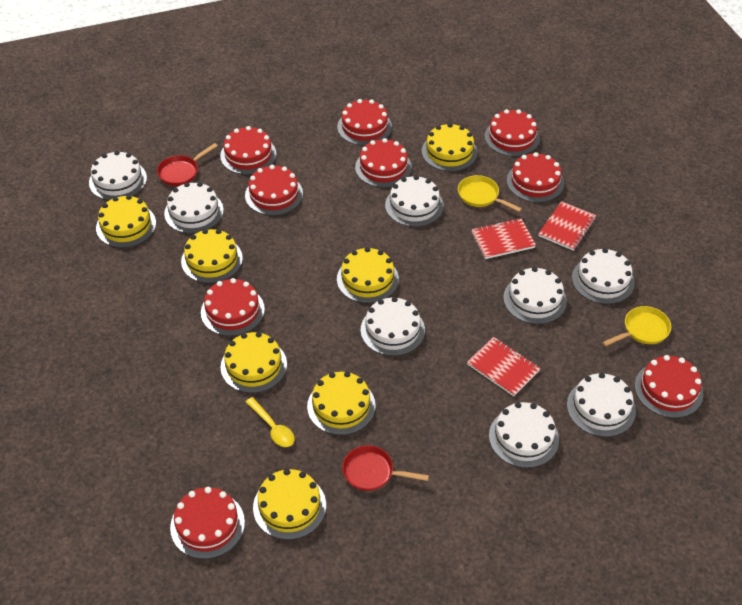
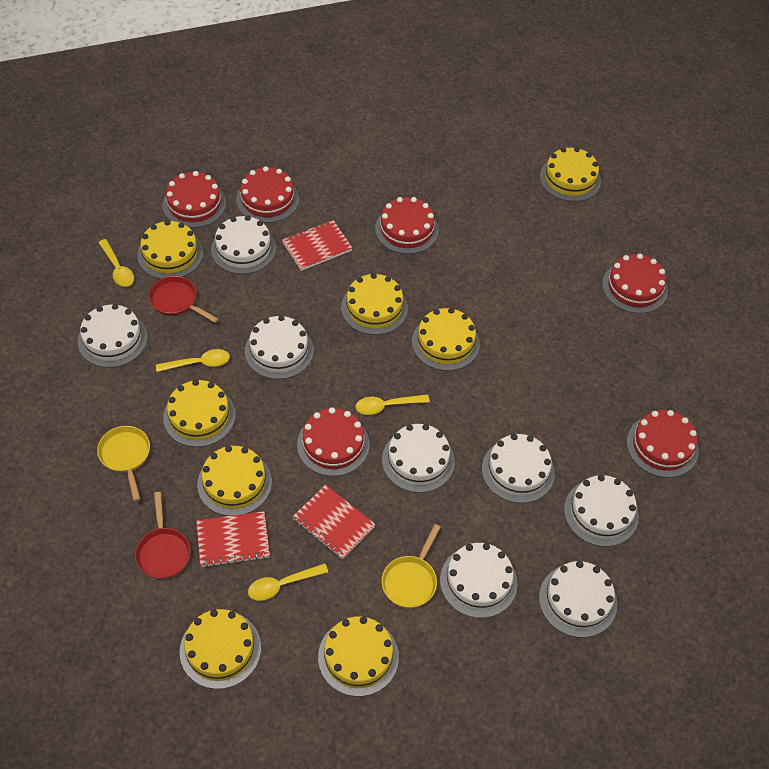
red cake: 9 -> 6
yellow cake: 7 -> 8
yellow spoon: 1 -> 4

